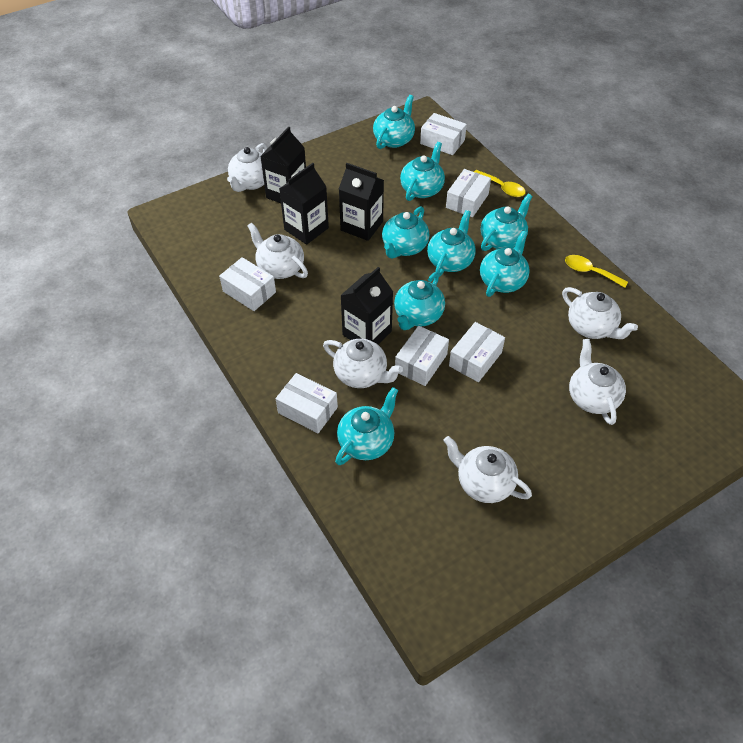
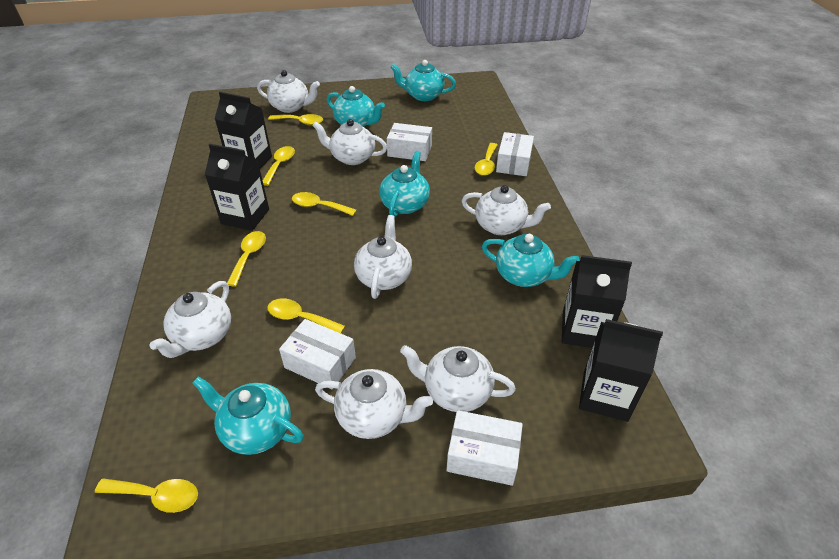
turquoise teapot: 8 -> 5
white box: 6 -> 4
white teapot: 6 -> 7
yellow spoon: 2 -> 7

